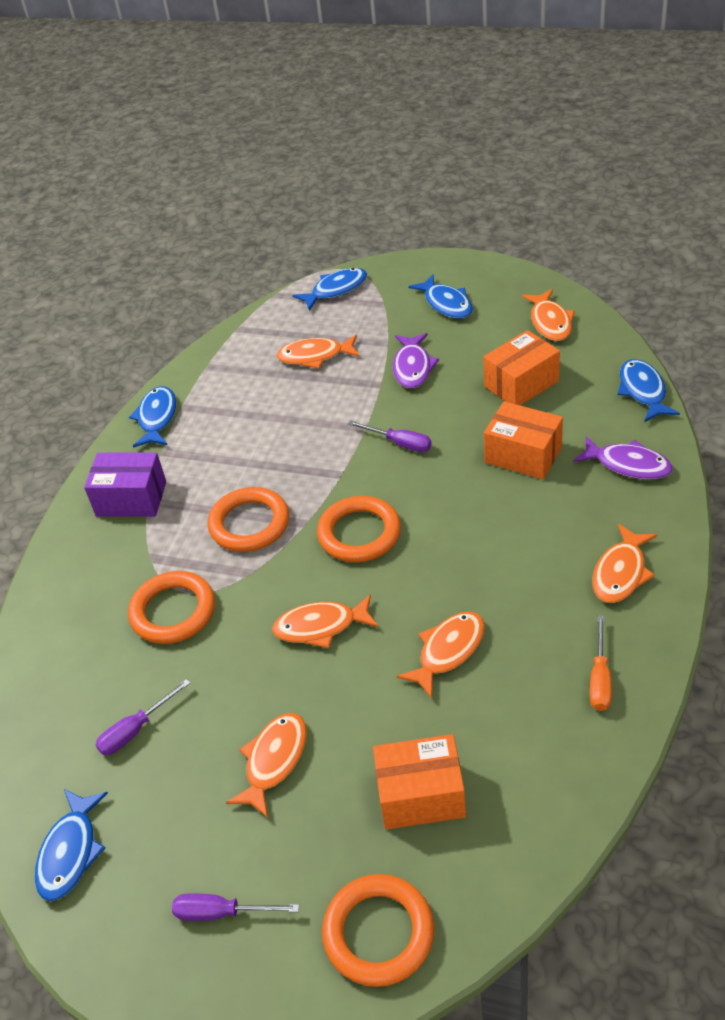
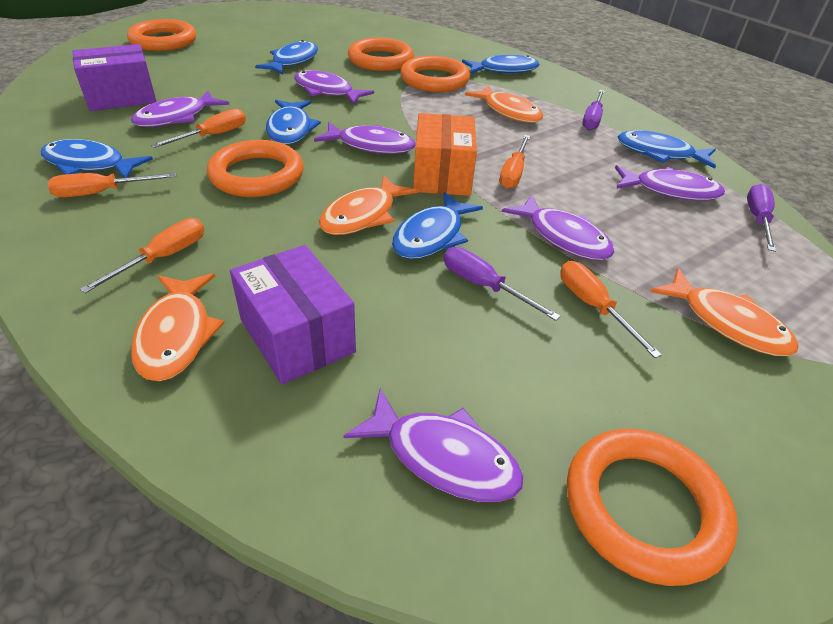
blue fish: 5 -> 6
orange box: 3 -> 1
orange fish: 6 -> 4
orange ring: 4 -> 5
orange screwdriver: 1 -> 5
purple box: 1 -> 2
purple fish: 2 -> 6

